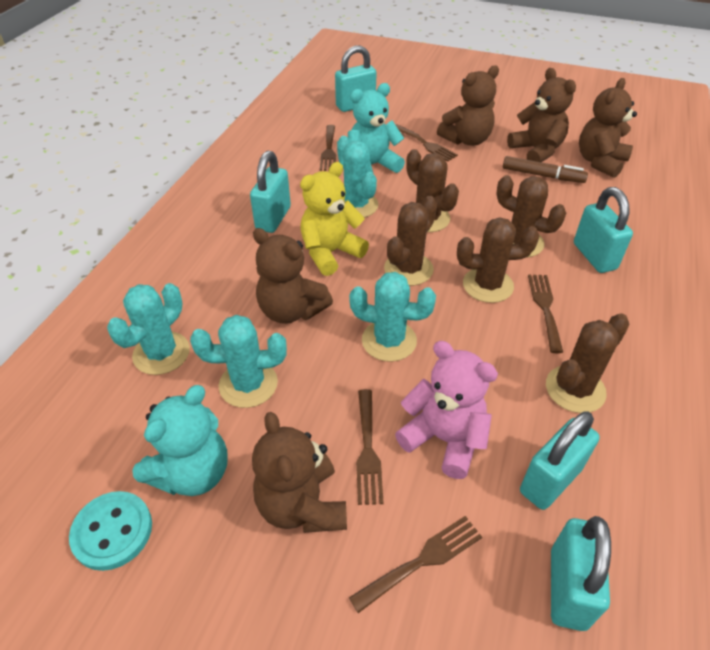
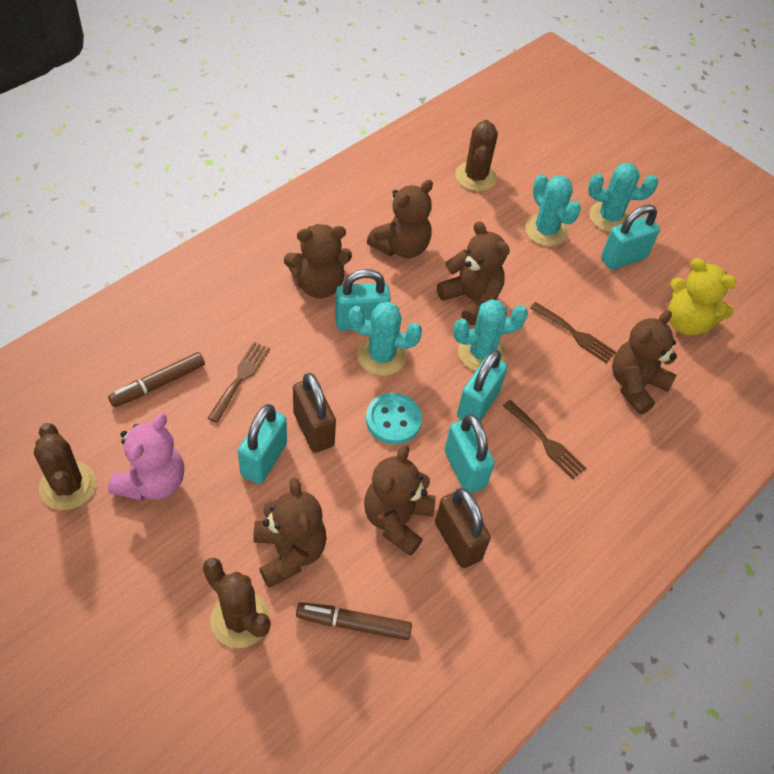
brown cactus: 5 -> 3
brown fork: 5 -> 3
brown marker: 1 -> 2
brown padlock: 0 -> 2
brown teddy bear: 5 -> 6
turquoise teddy bear: 2 -> 0

